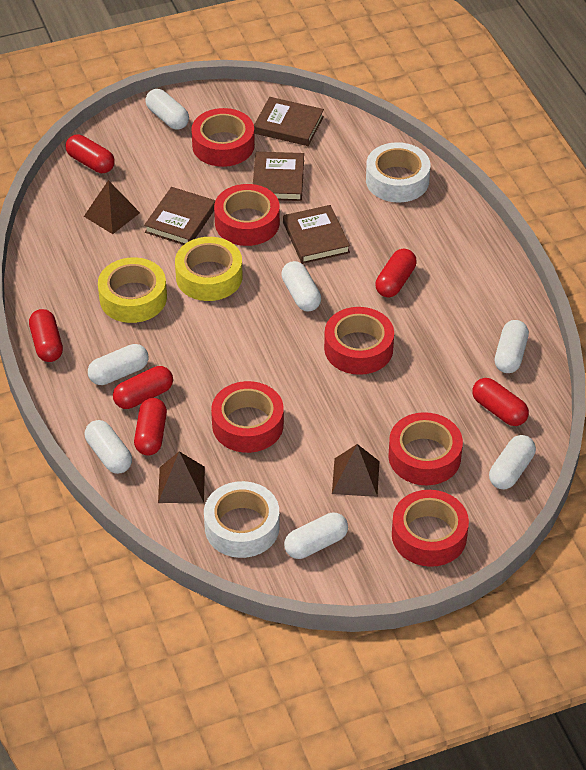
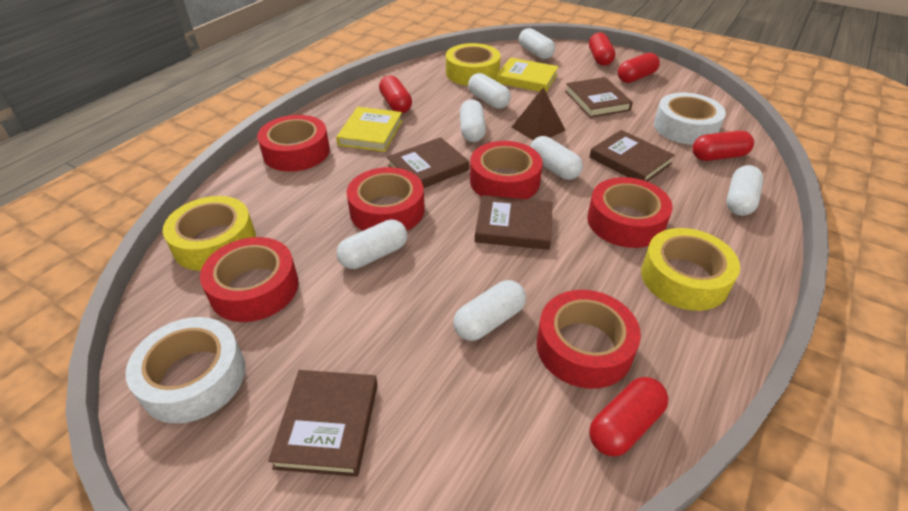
brown book: 4 -> 5
brown pyramid: 3 -> 1
red capsule: 6 -> 5
yellow book: 0 -> 2
yellow tape: 2 -> 3

